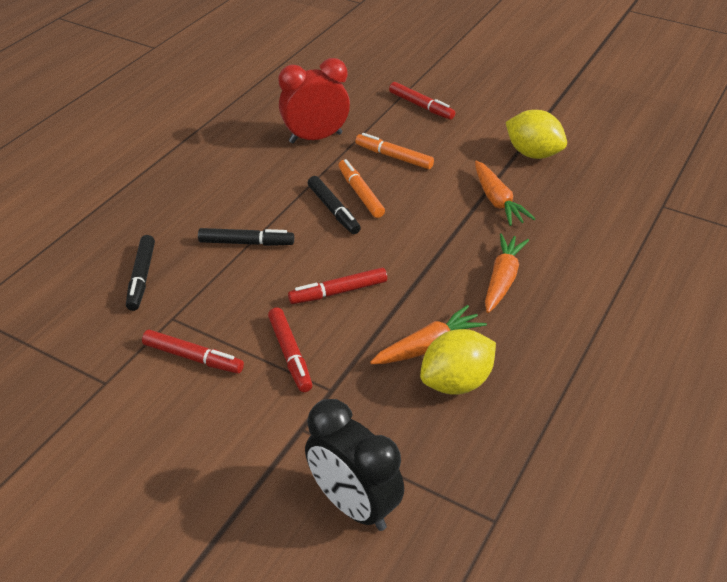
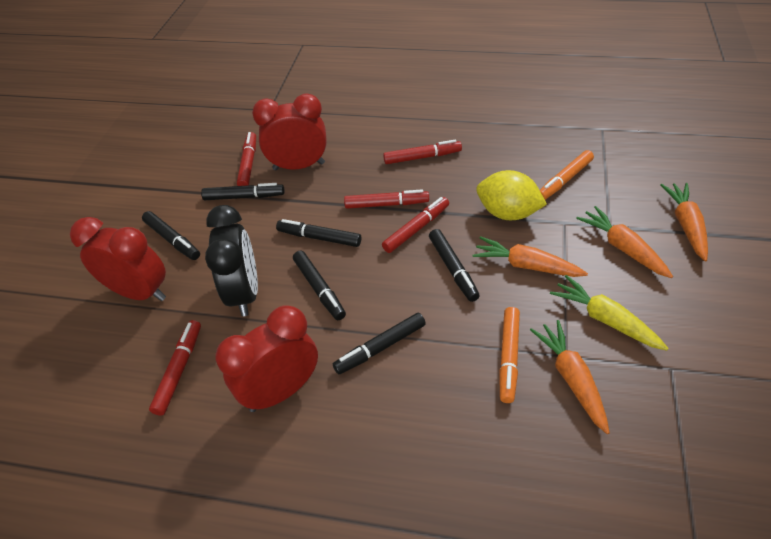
black marker: 3 -> 6
orange carrot: 3 -> 4
red clock: 1 -> 3
red marker: 4 -> 5
yellow carrot: 0 -> 1
yellow lemon: 2 -> 1

